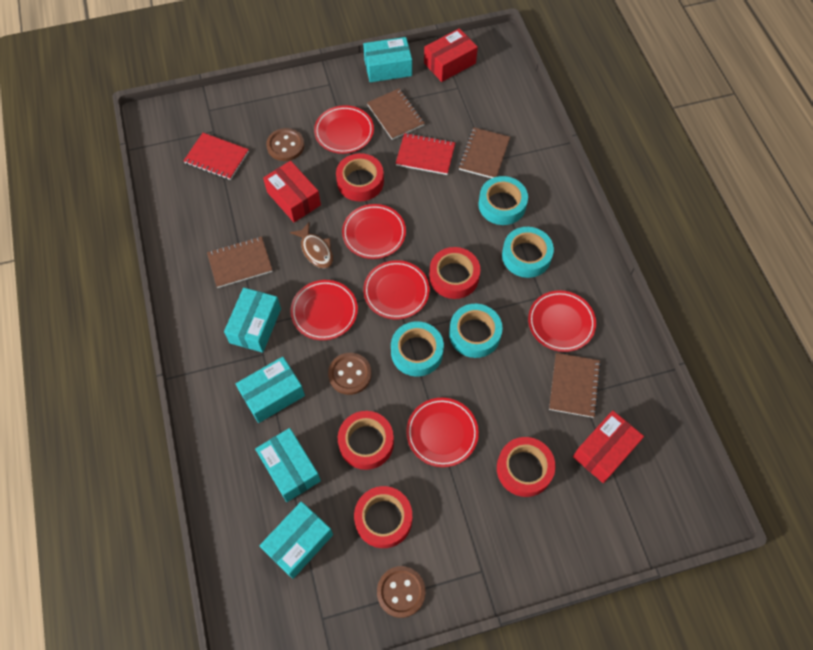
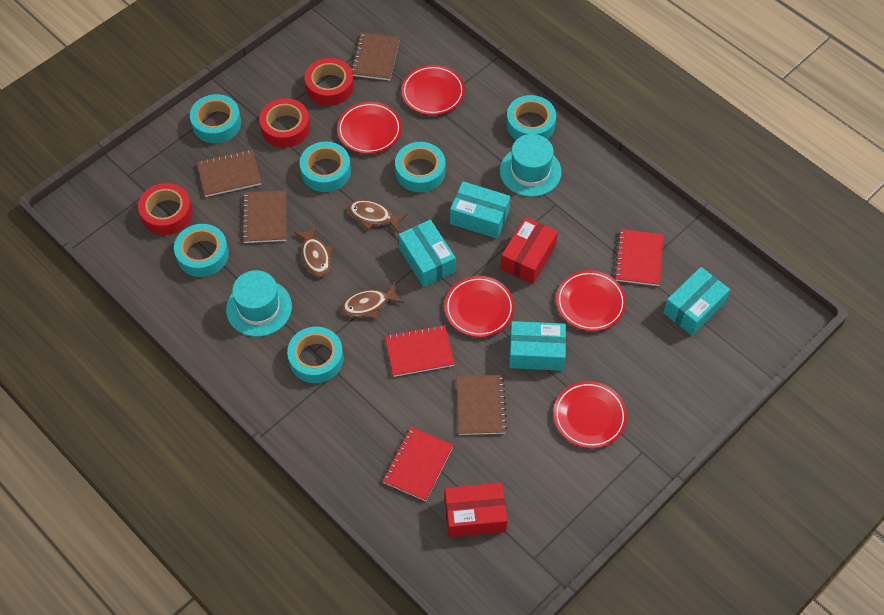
brown button: 3 -> 0
brown fish: 1 -> 3
red box: 3 -> 2
red notebook: 2 -> 3
red plate: 6 -> 5
red tape: 5 -> 3
turquoise box: 5 -> 4
turquoise hat: 0 -> 2
turquoise tape: 4 -> 6

